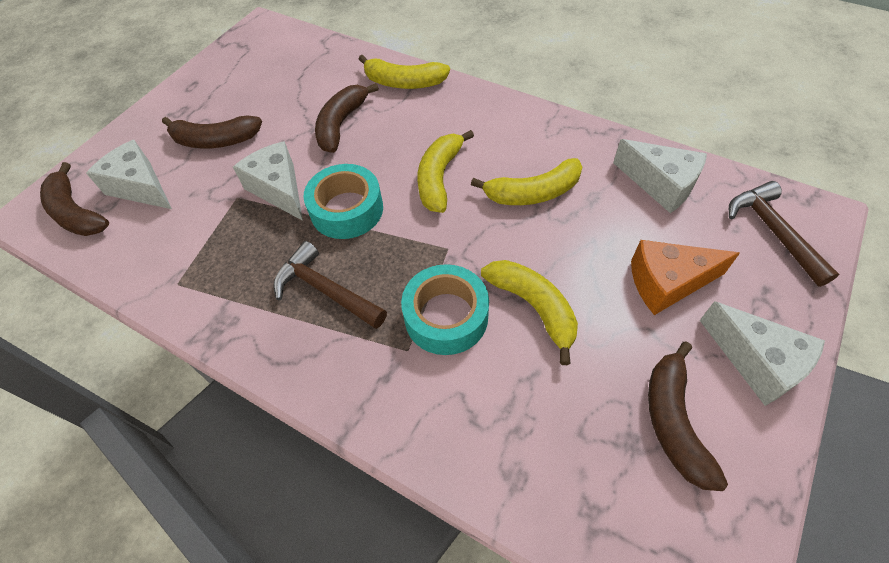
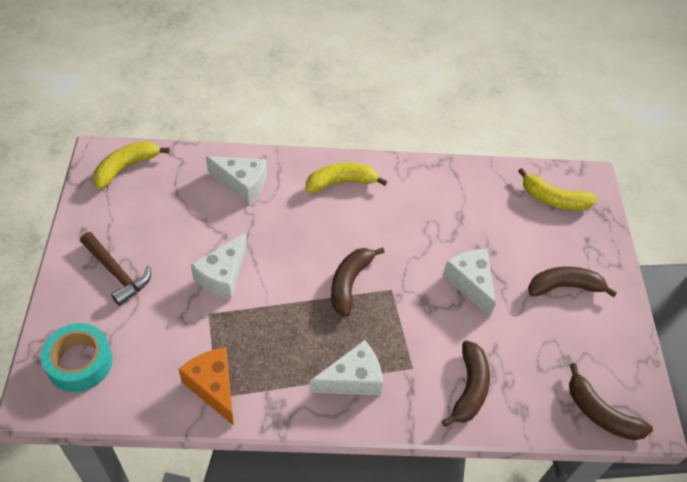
brown hammer: 2 -> 1
turquoise tape: 2 -> 1
yellow banana: 4 -> 3

